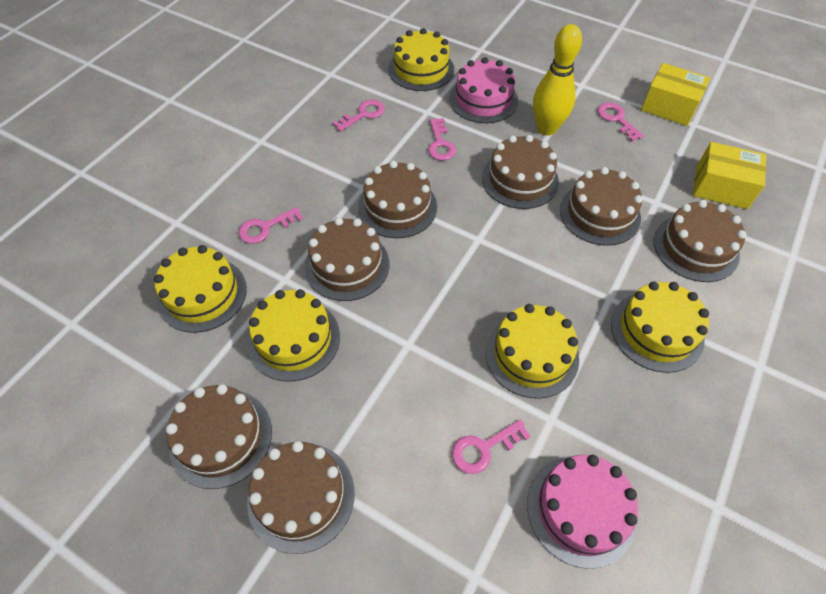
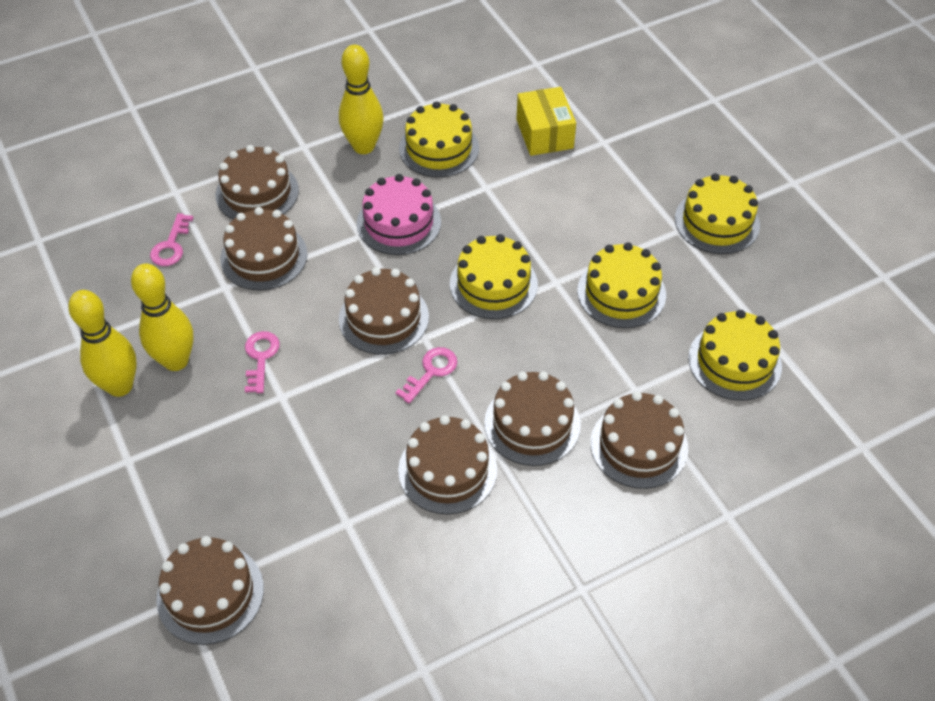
pink cake: 2 -> 1
pink key: 5 -> 3
yellow bowling pin: 1 -> 3
yellow box: 2 -> 1

